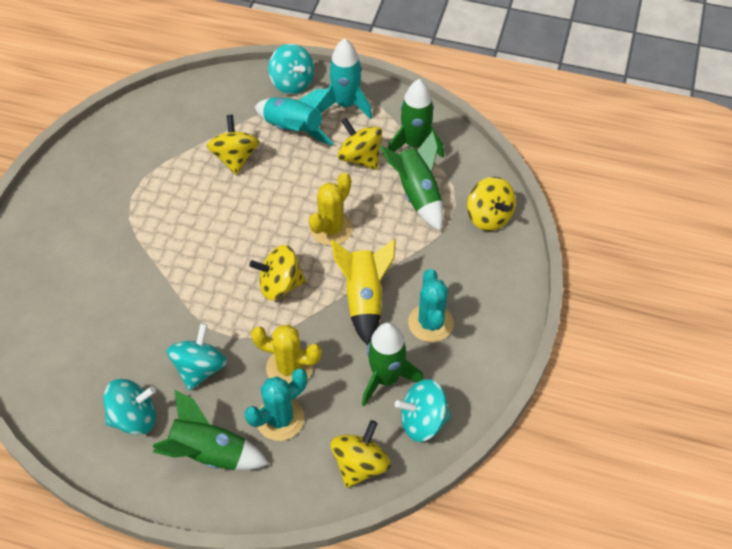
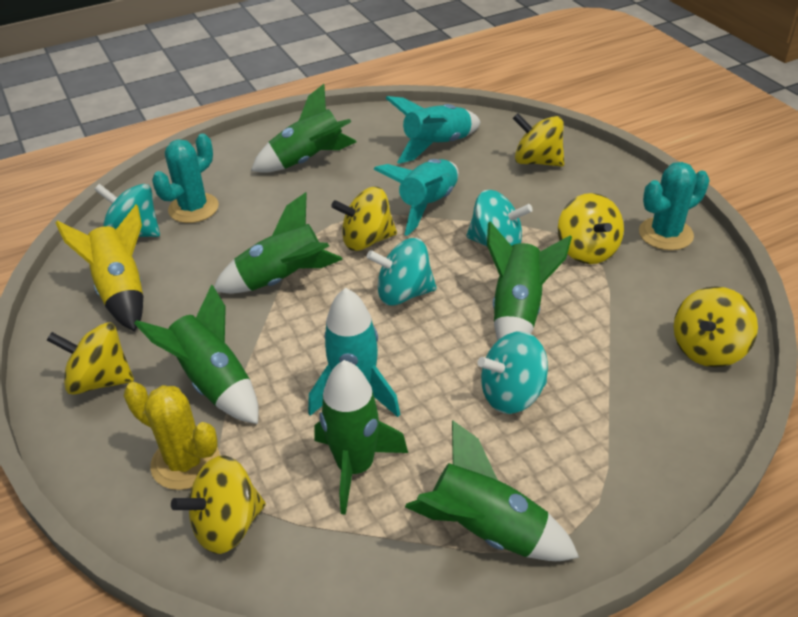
green rocket: 4 -> 6
turquoise rocket: 2 -> 3
yellow cactus: 2 -> 1
yellow spinning top: 5 -> 6

